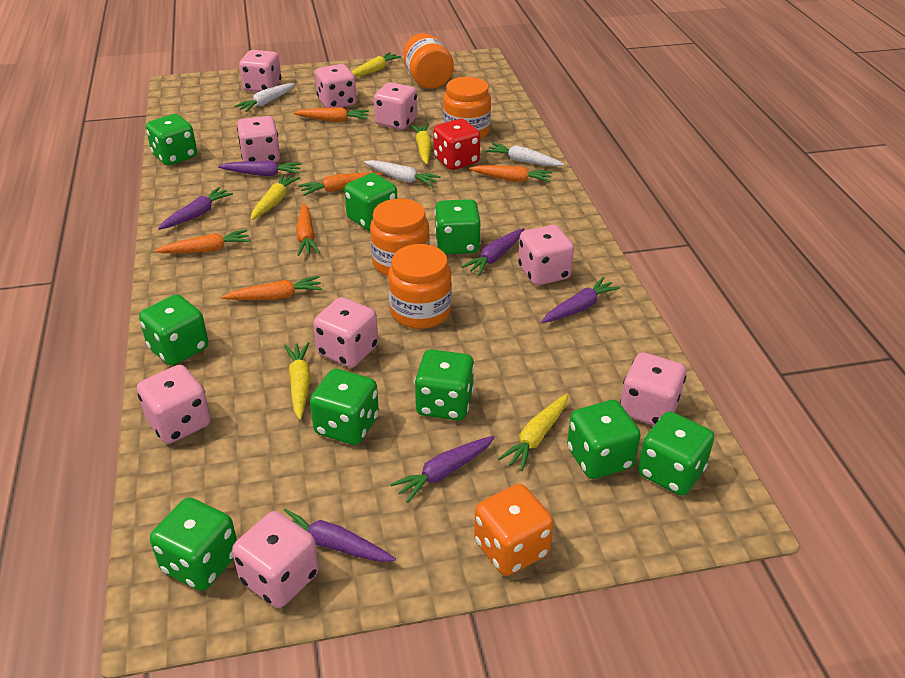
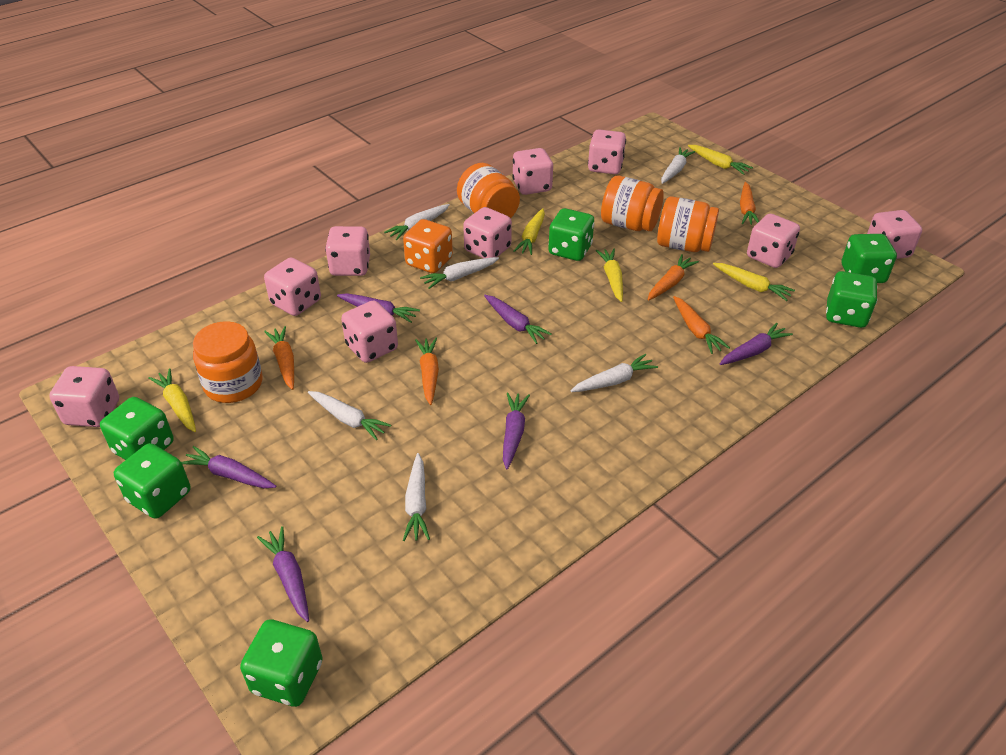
green dice: 9 -> 6
orange carrot: 6 -> 5
red dice: 1 -> 0
white carrot: 3 -> 6

